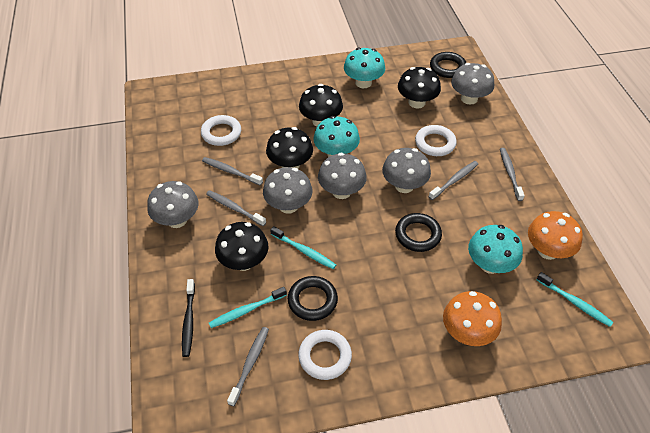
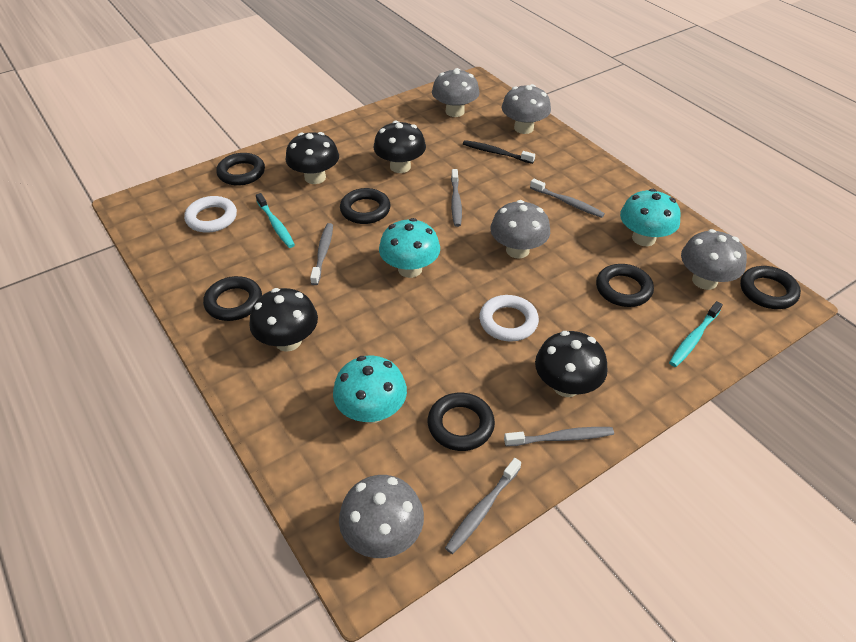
black ring: 3 -> 6
orange mushroom: 2 -> 0
turquoise toothbrush: 3 -> 2
white ring: 3 -> 2

